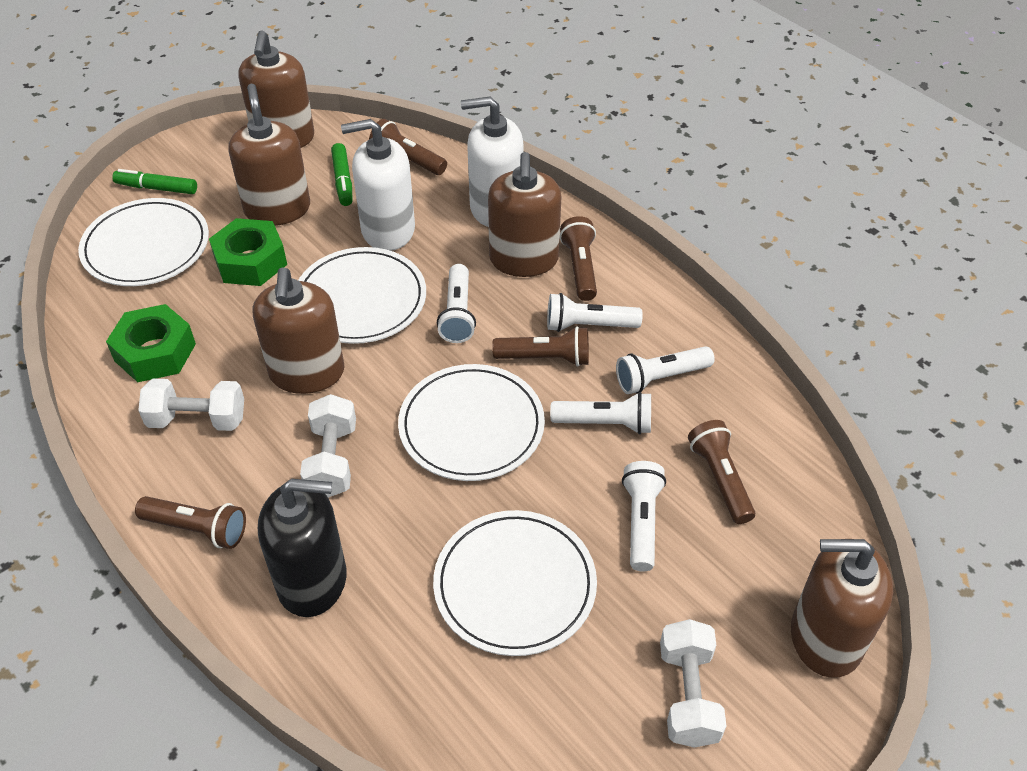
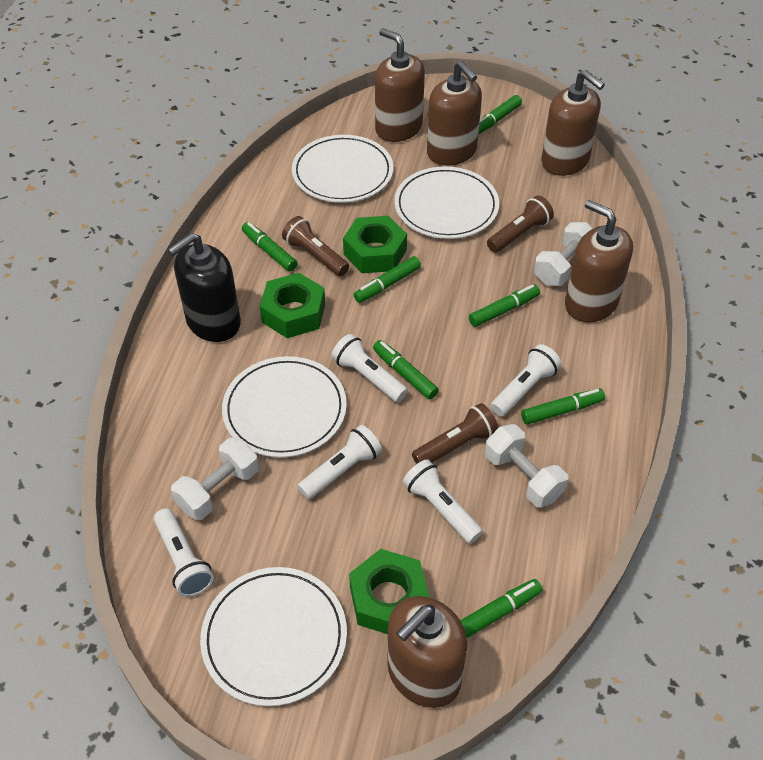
brown flashlight: 5 -> 3
green marker: 2 -> 7
green nut: 2 -> 3
white soap dispenser: 2 -> 0

